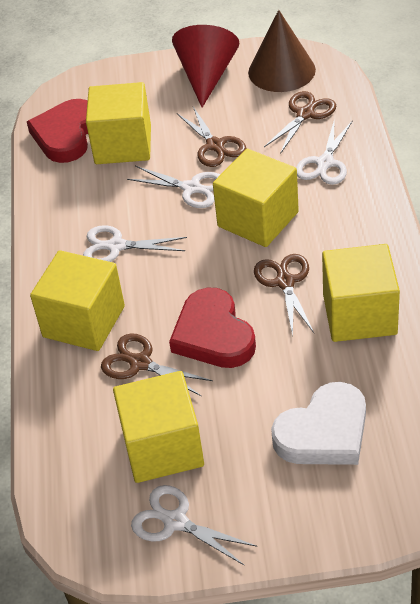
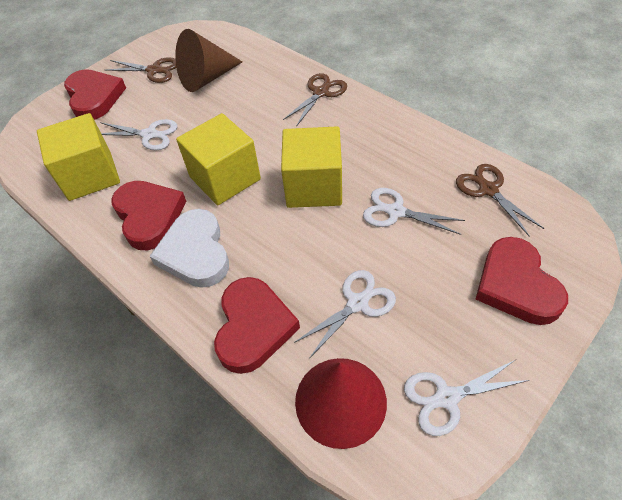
brown scissors: 4 -> 3
red heart: 2 -> 4
yellow cube: 5 -> 3

